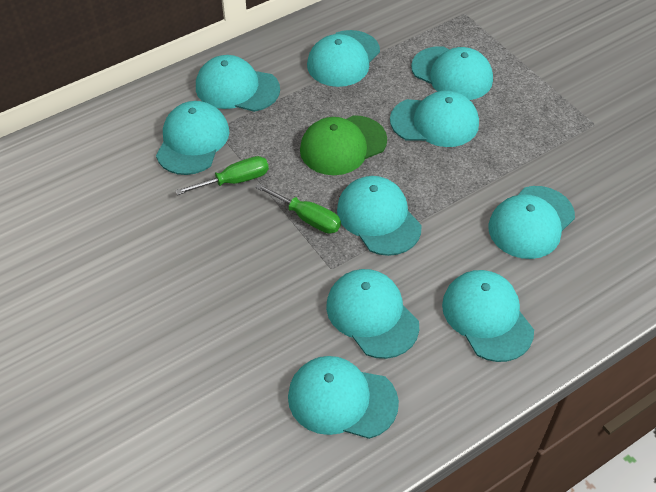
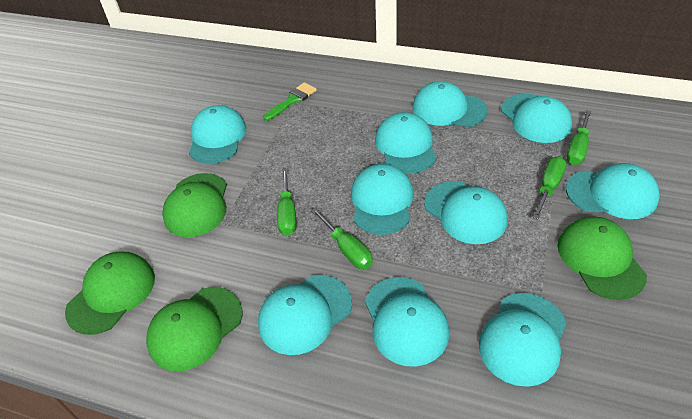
green brush: 0 -> 1
green cap: 1 -> 4
green screwdriver: 2 -> 4

